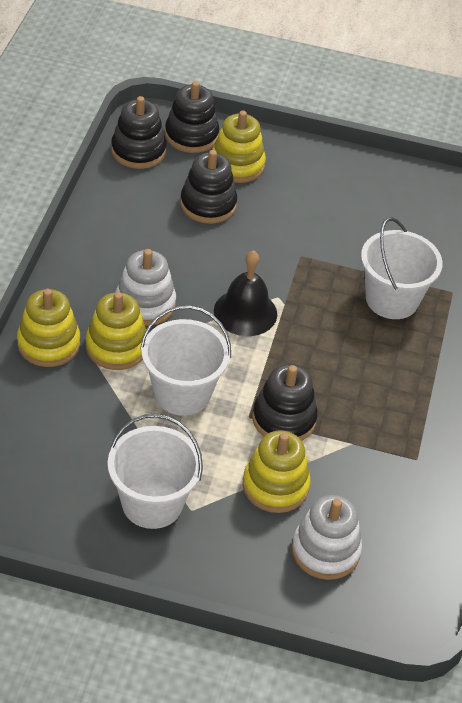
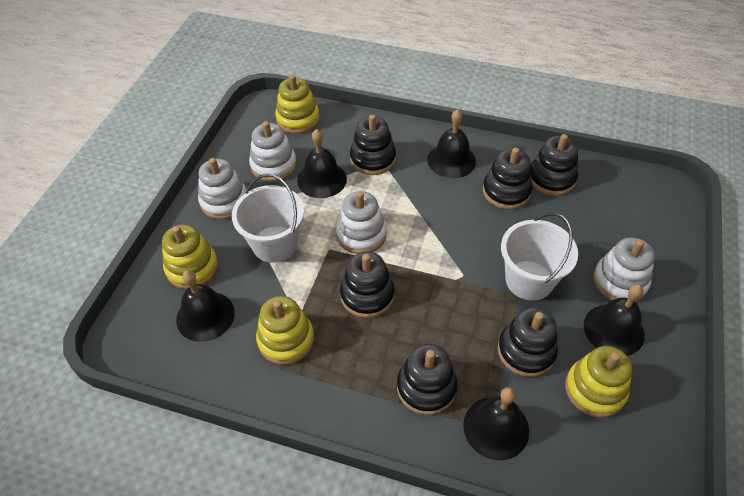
black bell: 1 -> 5
black stacking toy: 4 -> 6
white bucket: 3 -> 2
white stacking toy: 2 -> 4

